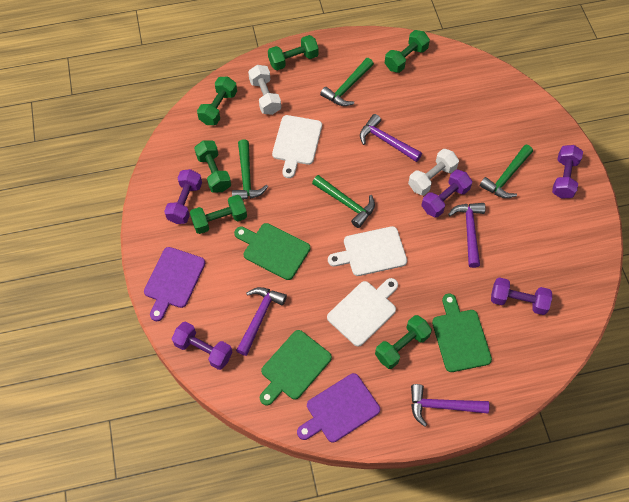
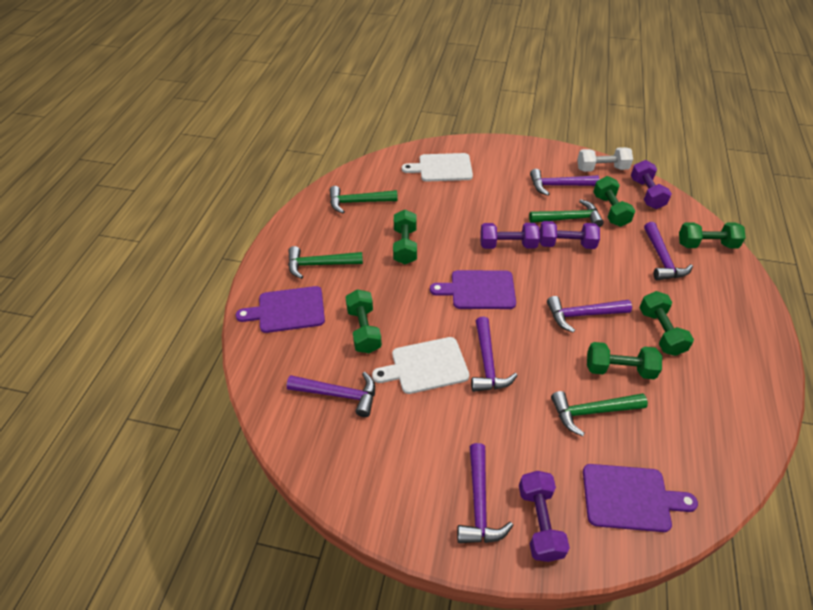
green cutting board: 3 -> 0
purple cutting board: 2 -> 3
purple dumbbell: 5 -> 4
purple hammer: 4 -> 6
white cutting board: 3 -> 2
white dumbbell: 2 -> 1

